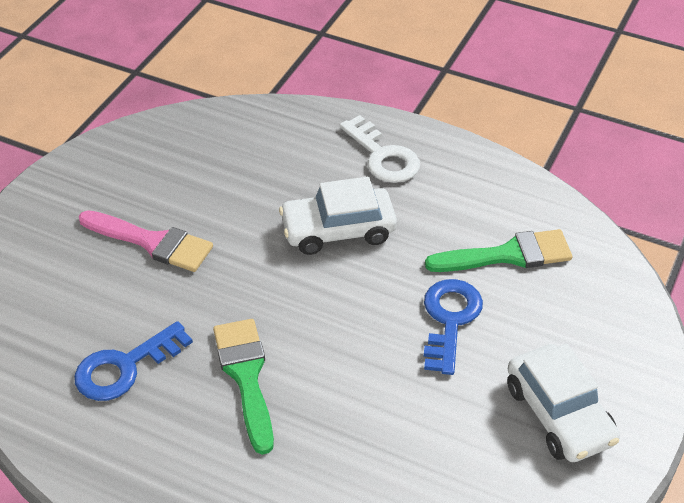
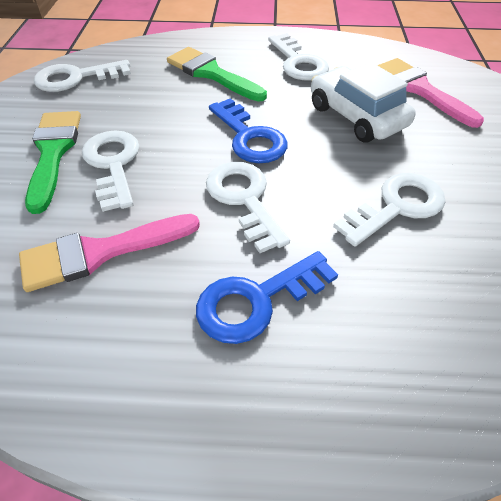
pink brush: 1 -> 2
white car: 2 -> 1
white key: 1 -> 5

